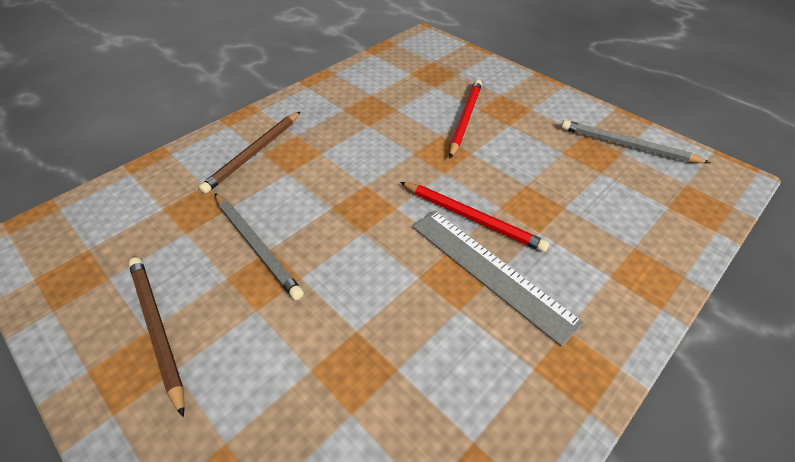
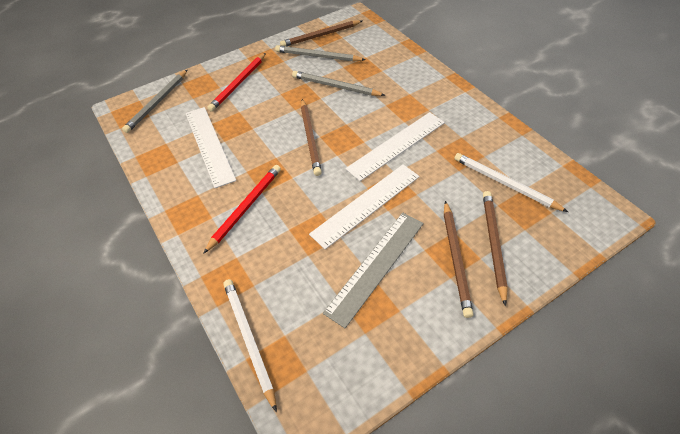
brown pencil: 2 -> 4
grey pencil: 2 -> 3
white pencil: 0 -> 2
white ruler: 0 -> 3

